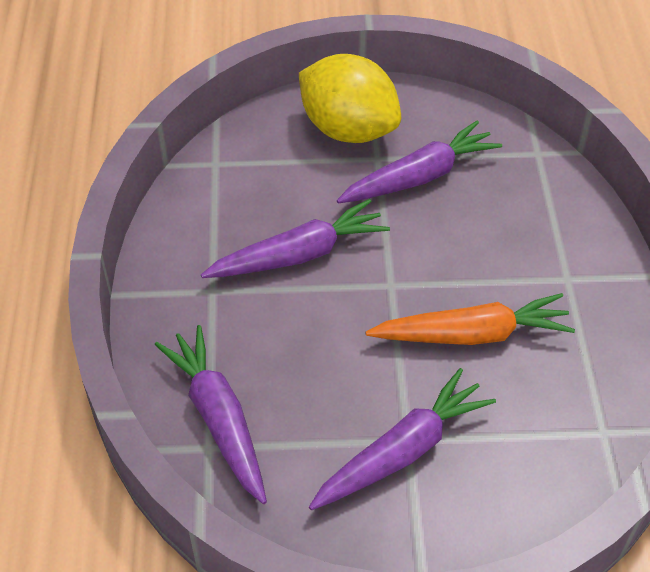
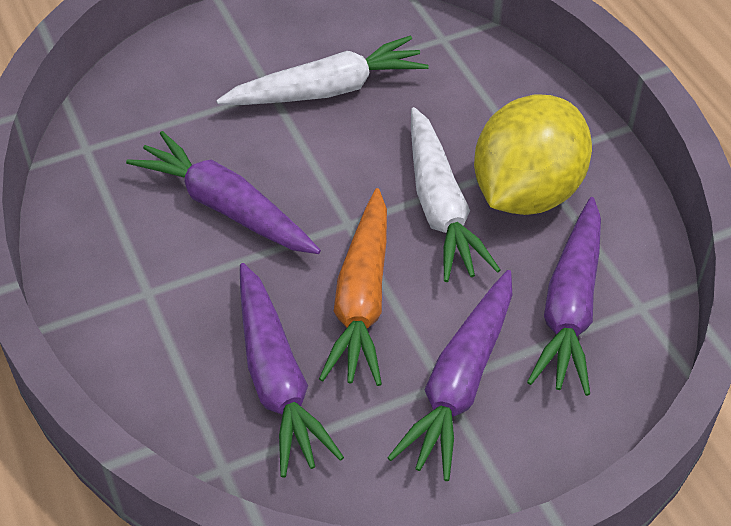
white carrot: 0 -> 2

